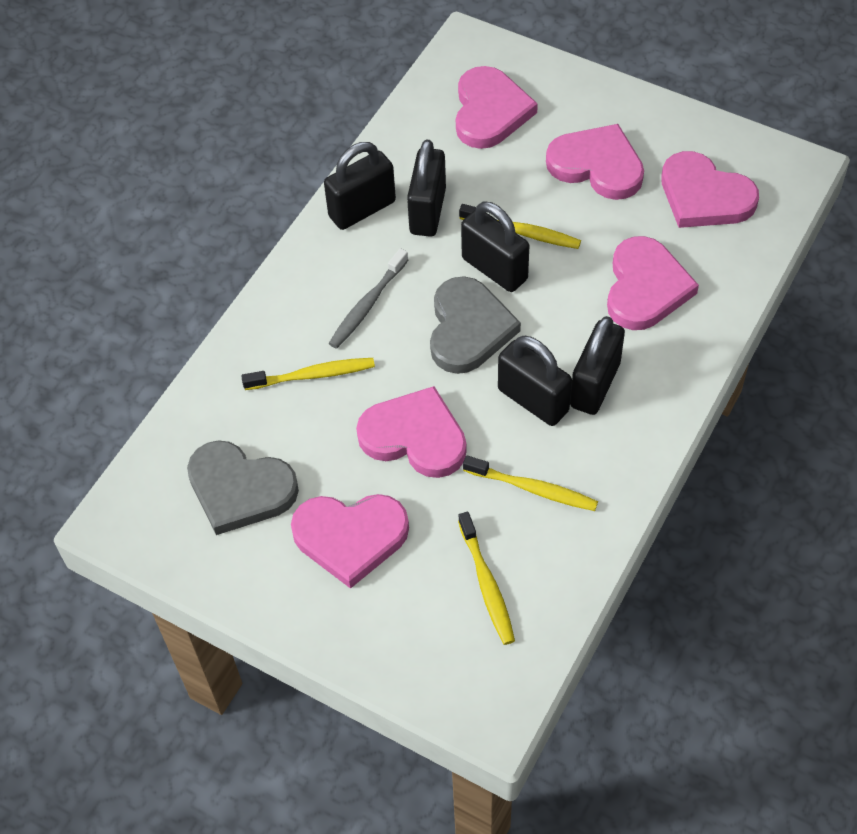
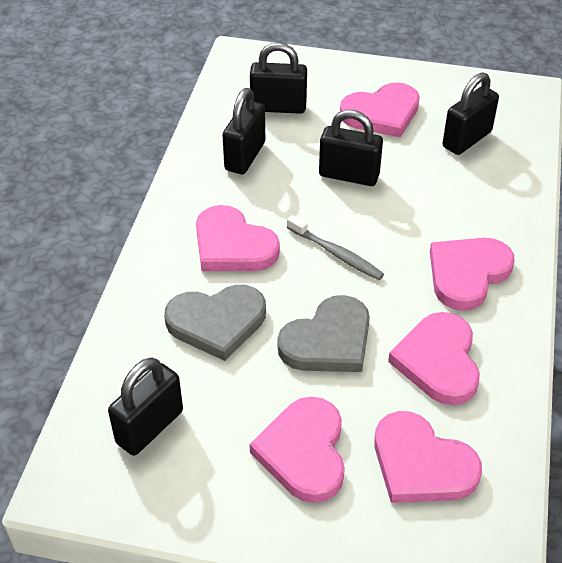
yellow toothbrush: 4 -> 0

